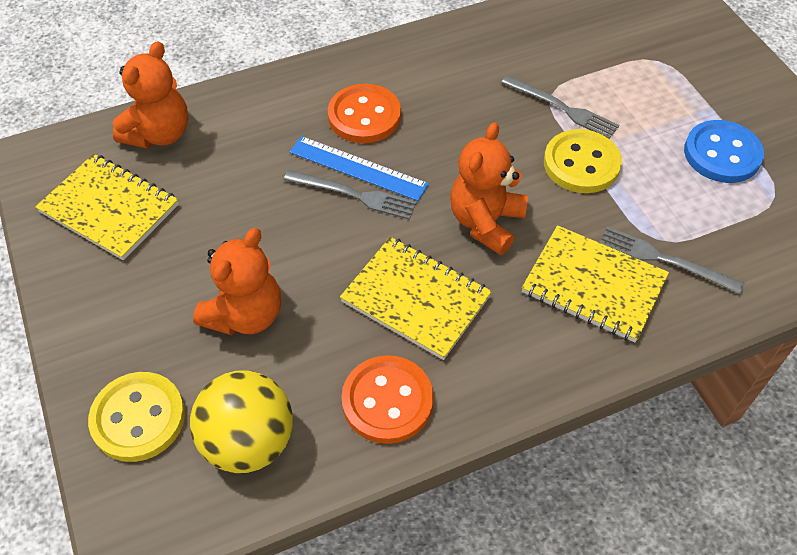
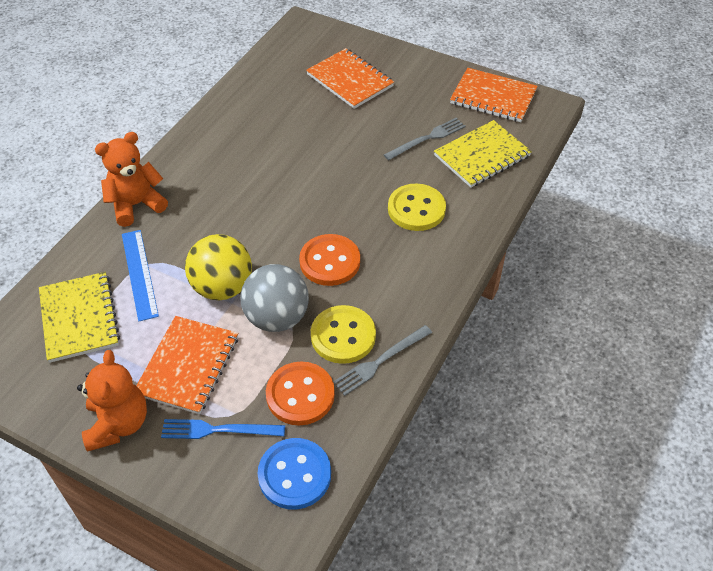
blue fork: 0 -> 1
grey ball: 0 -> 1
grey fork: 3 -> 2
orange notebook: 0 -> 3
orange teddy bear: 3 -> 2
yellow notebook: 3 -> 2

